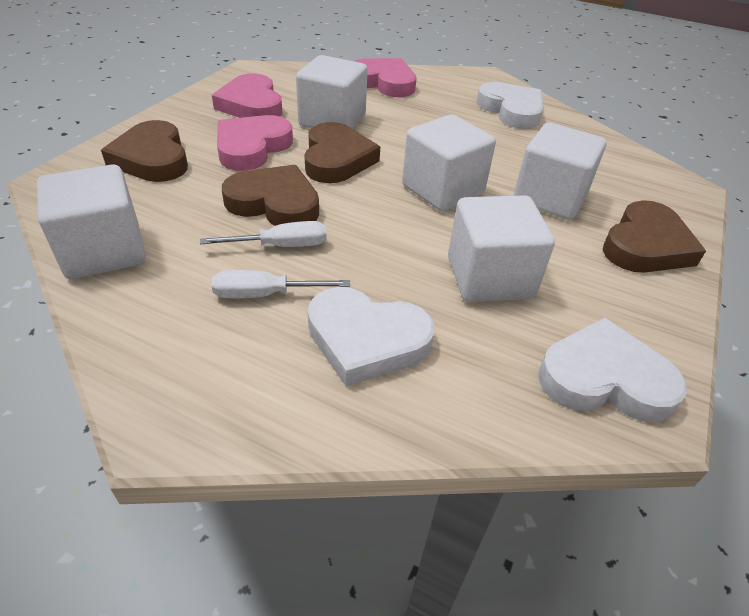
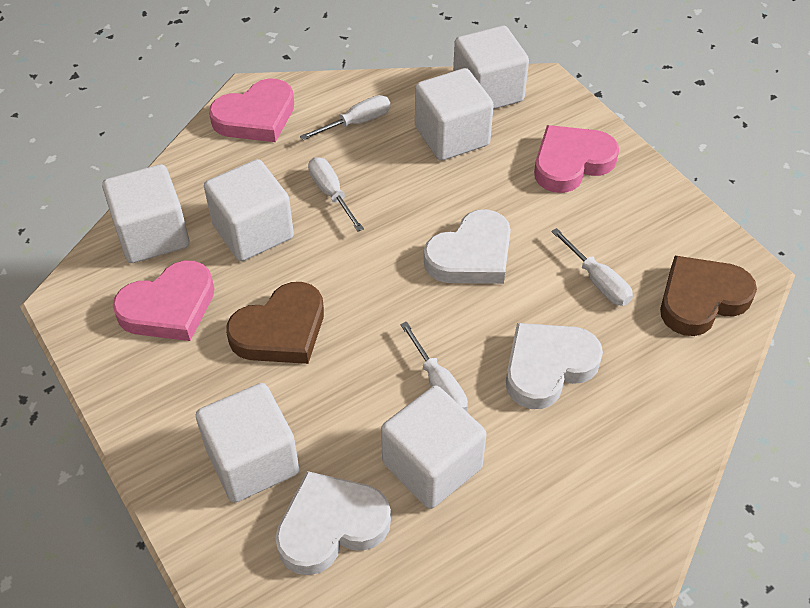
brown heart: 4 -> 2
white cube: 5 -> 6
white screwdriver: 2 -> 4

